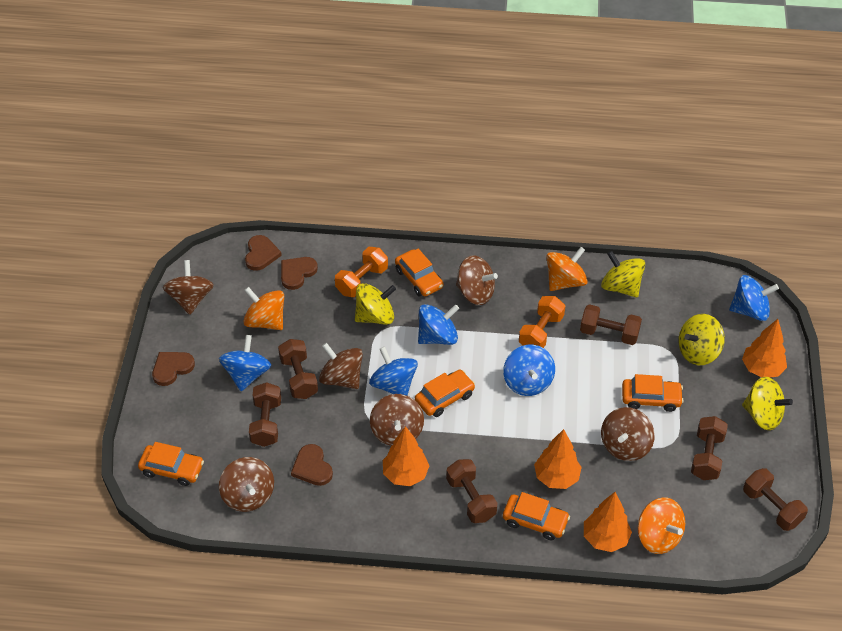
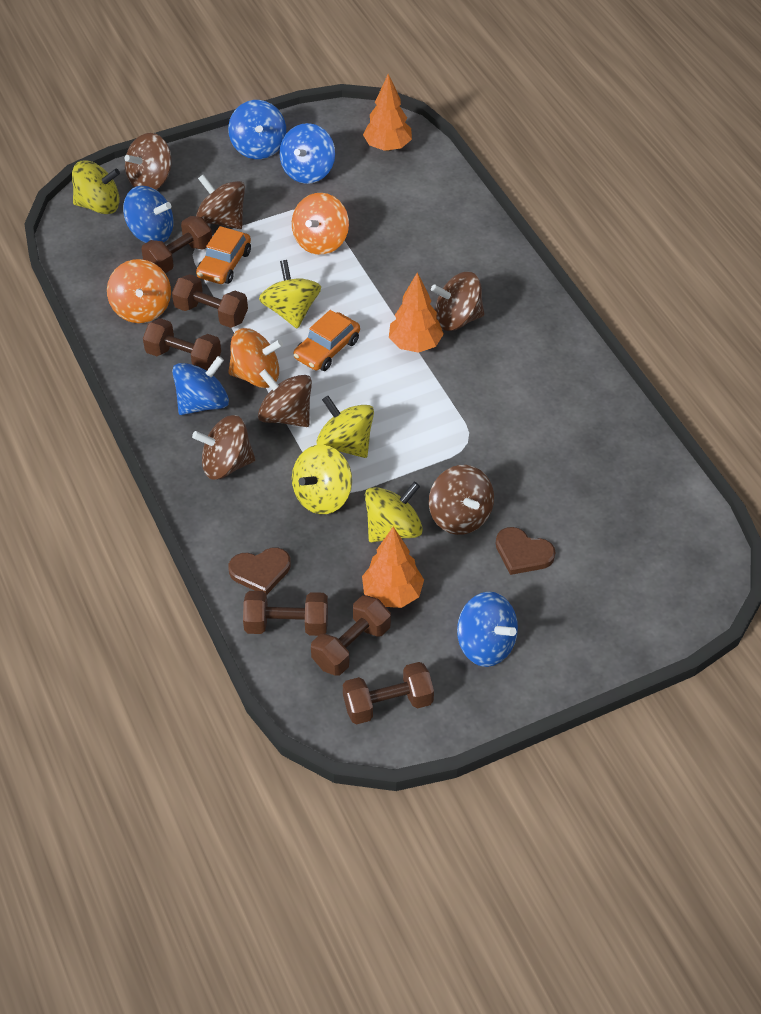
brown heart: 4 -> 2
orange car: 5 -> 2
orange dumbbell: 2 -> 0
orange tree: 4 -> 3
yellow spinning top: 4 -> 5

